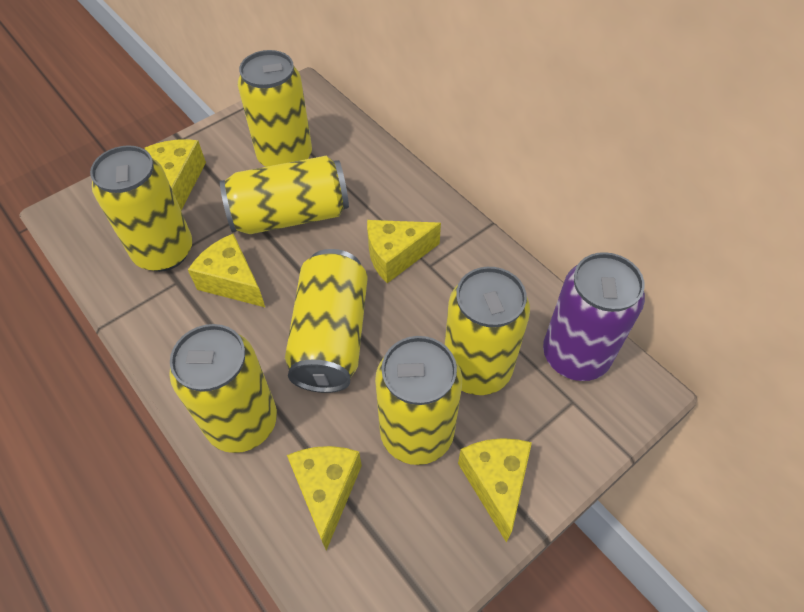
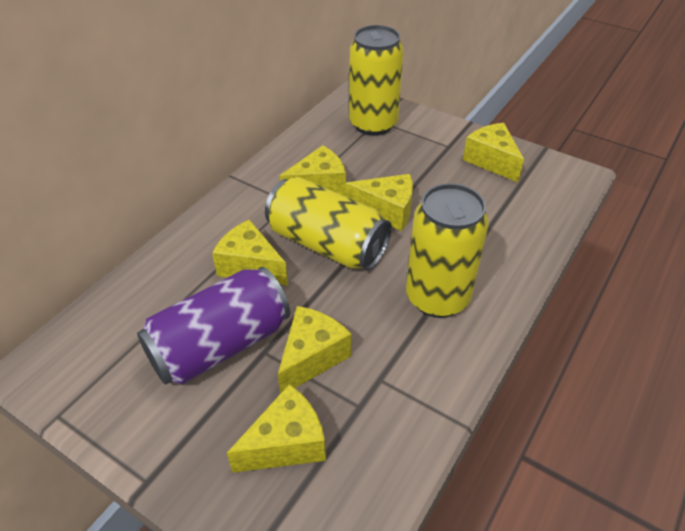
yellow can: 7 -> 3
yellow cheese: 5 -> 6

